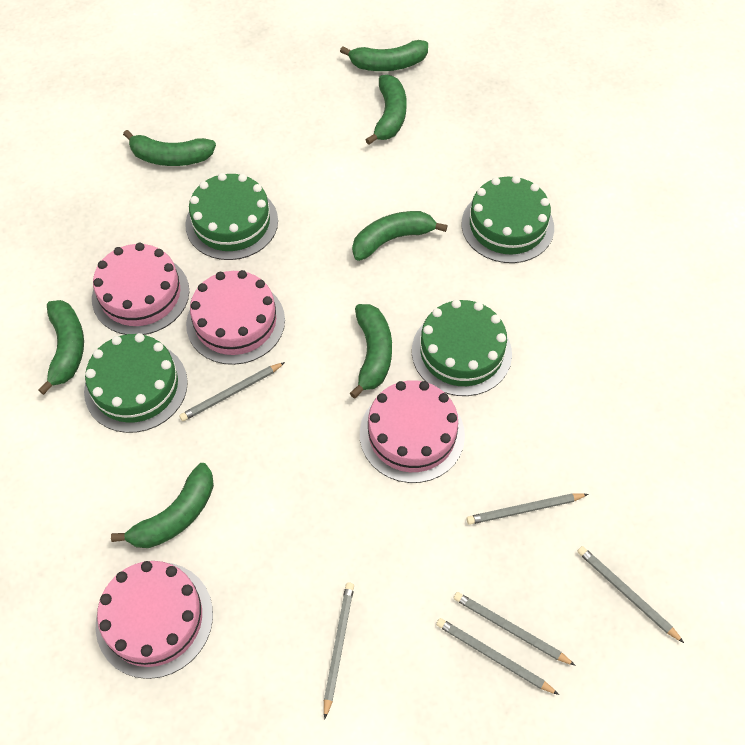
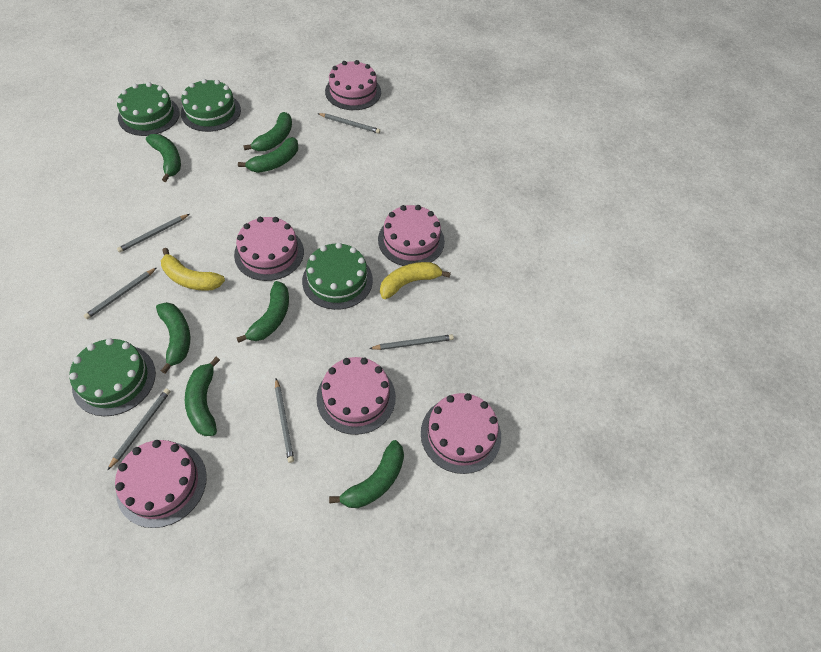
pink cake: 4 -> 6
yellow banana: 0 -> 2

